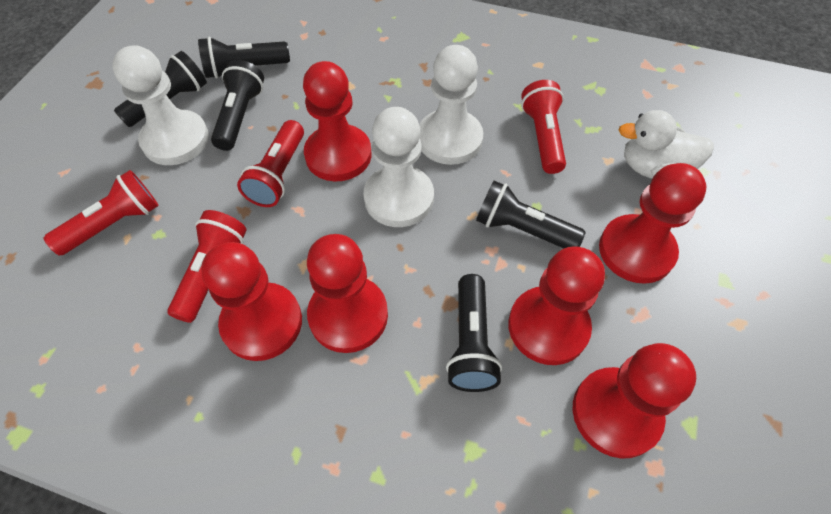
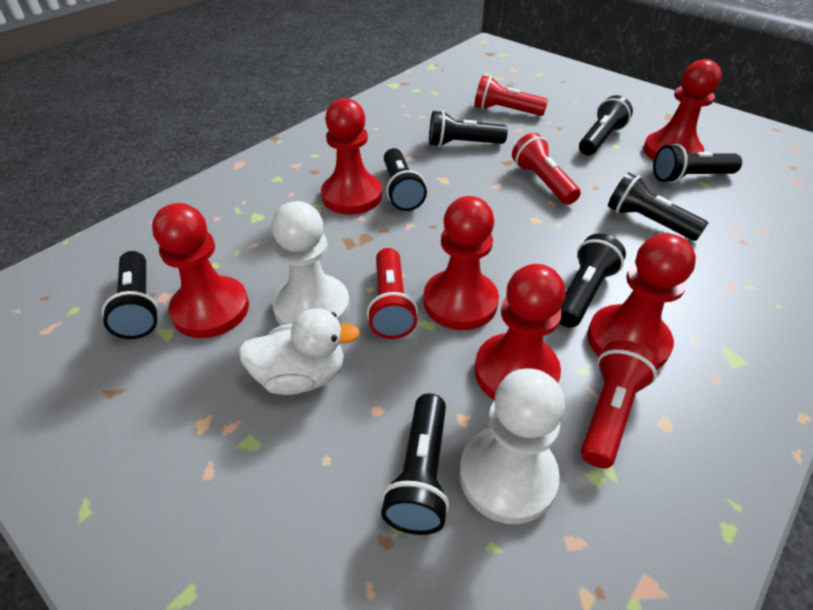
black flashlight: 5 -> 8
white pawn: 3 -> 2

